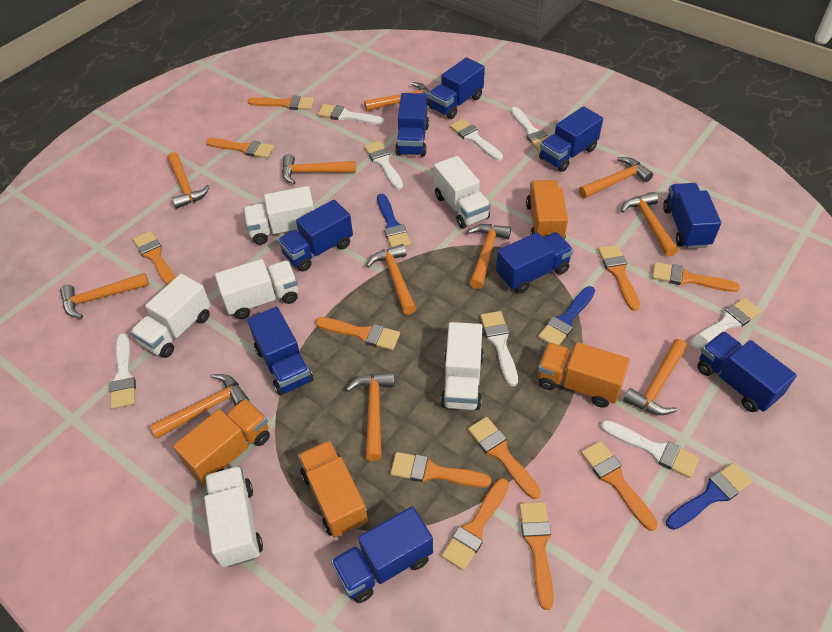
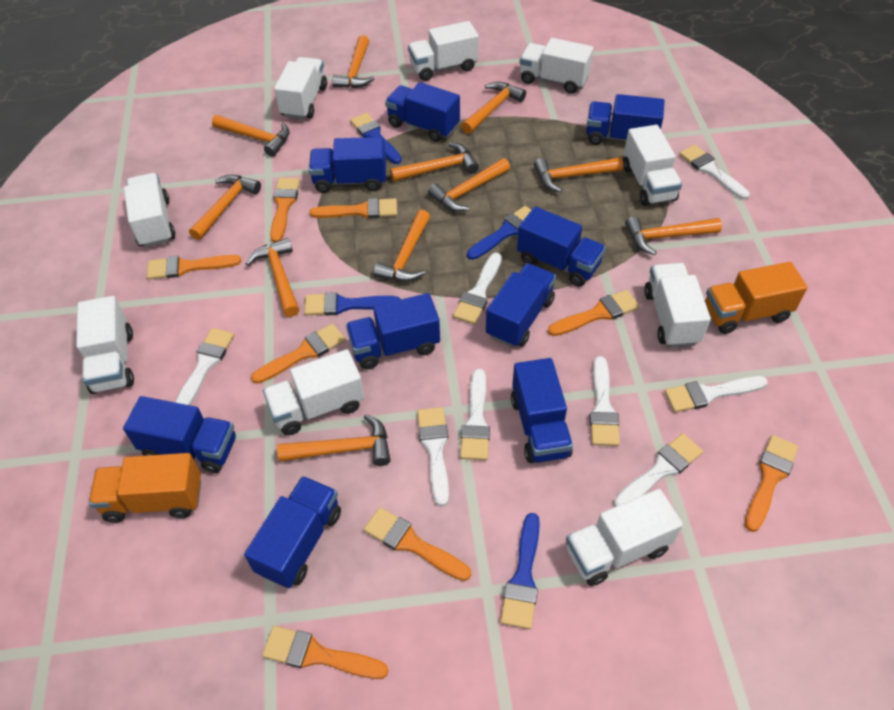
blue brush: 3 -> 4
orange brush: 11 -> 8
orange truck: 4 -> 2
white truck: 6 -> 9

